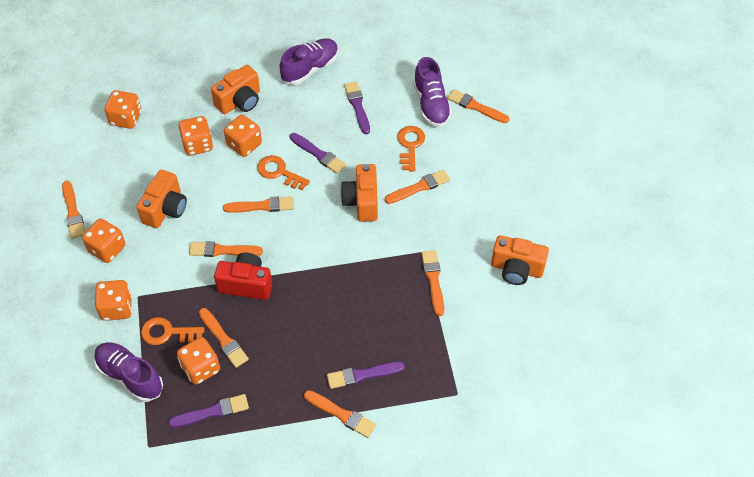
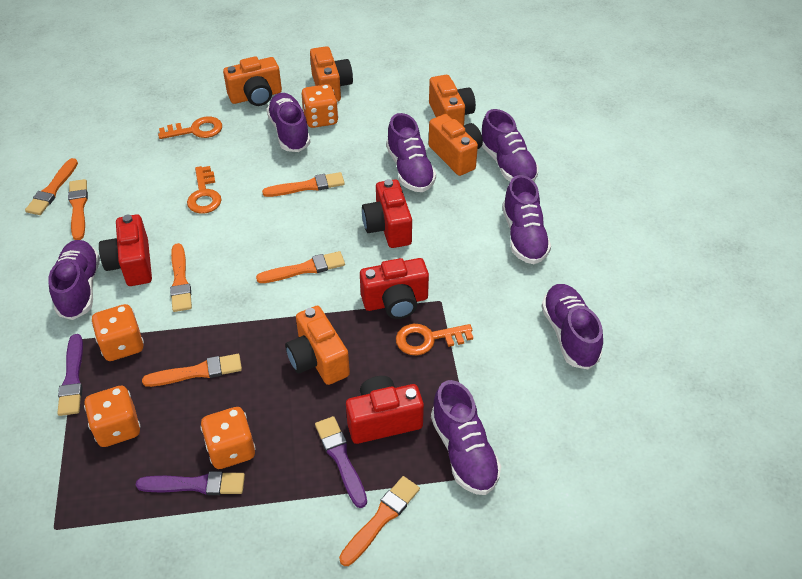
orange brush: 8 -> 7
orange camera: 4 -> 5
orange dice: 6 -> 4
purple brush: 4 -> 3
purple shoe: 3 -> 7
red camera: 1 -> 4

